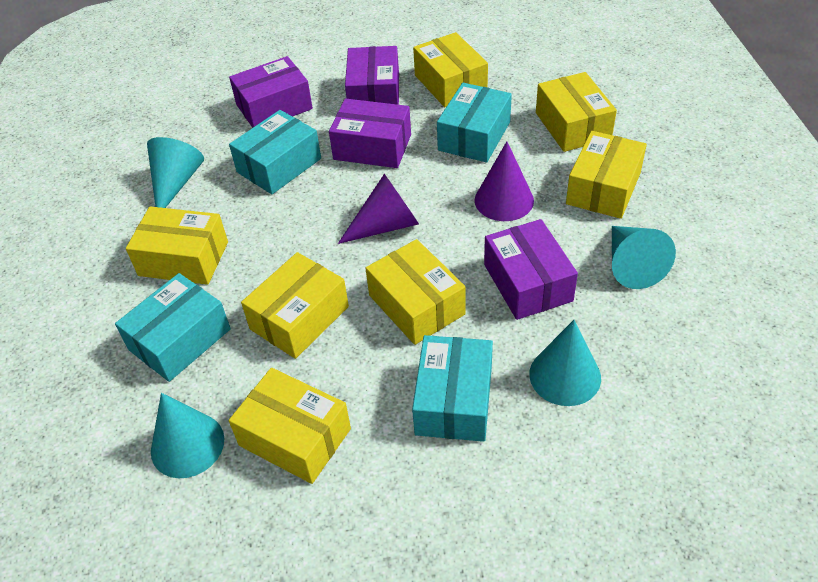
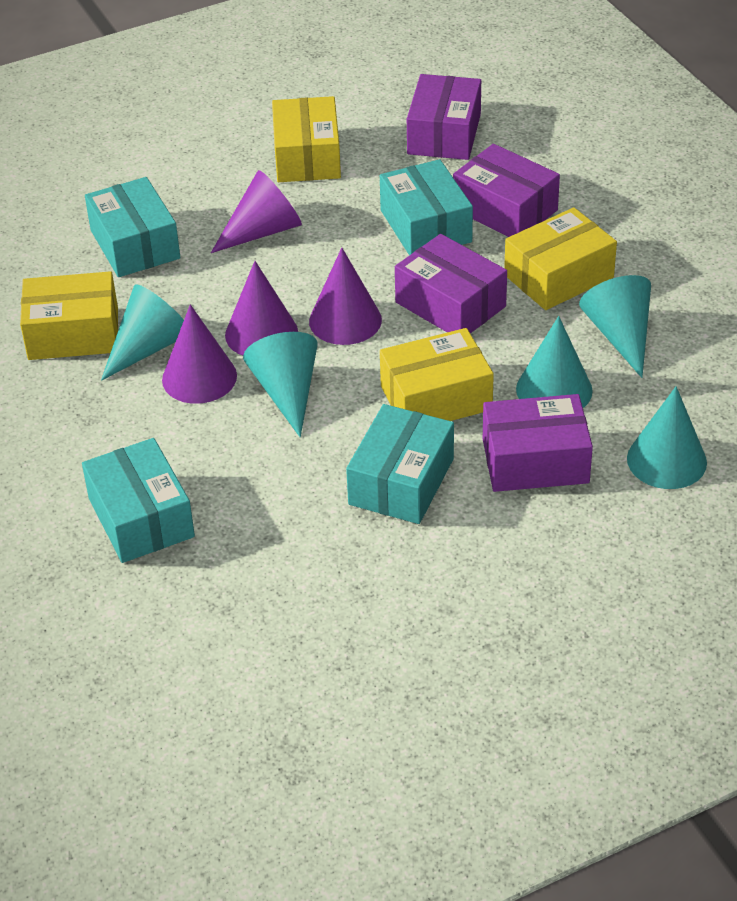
purple cone: 2 -> 4
turquoise cone: 4 -> 5
yellow box: 7 -> 4

